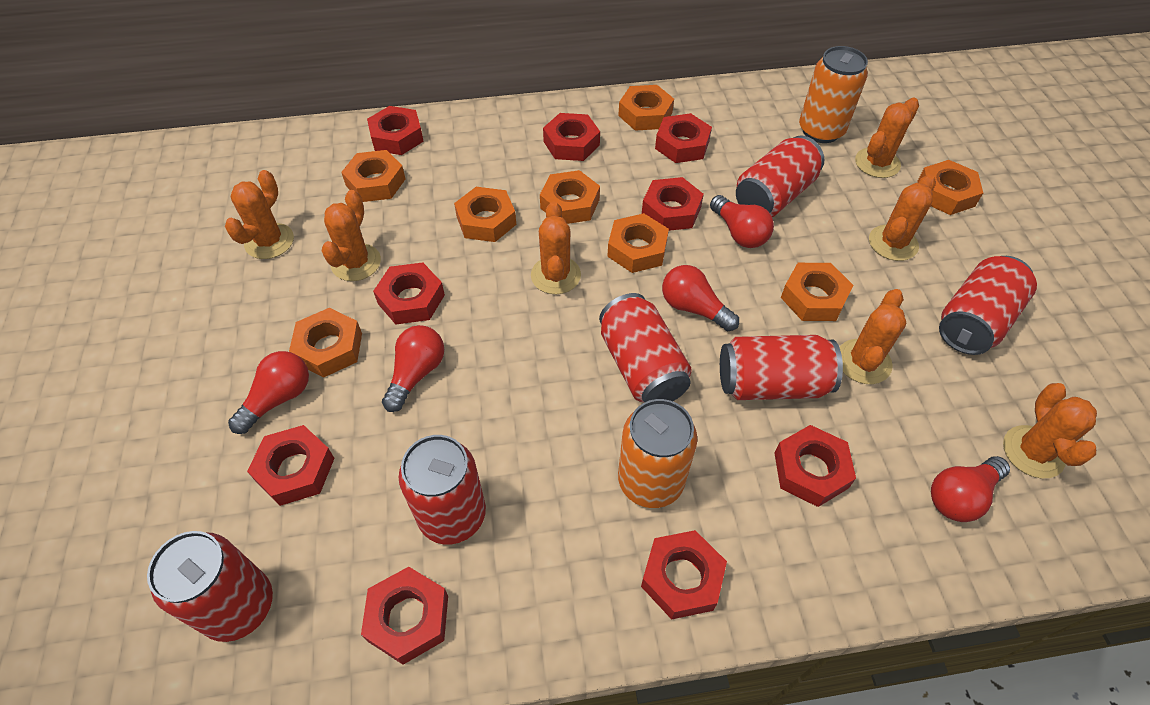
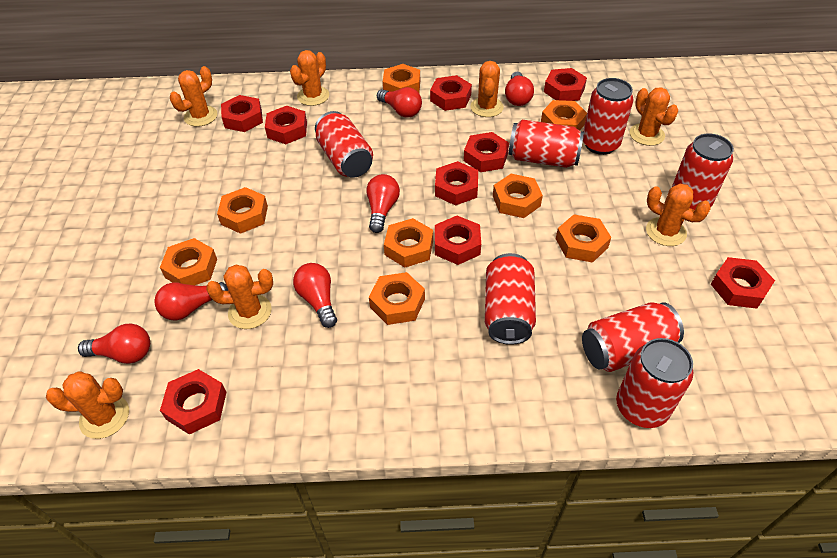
orange can: 2 -> 0
red can: 6 -> 7
red light bulb: 5 -> 6

